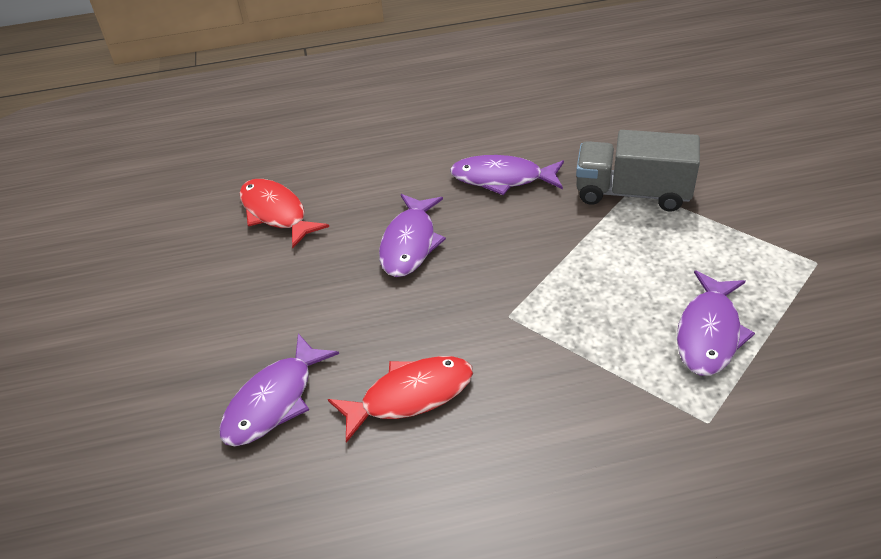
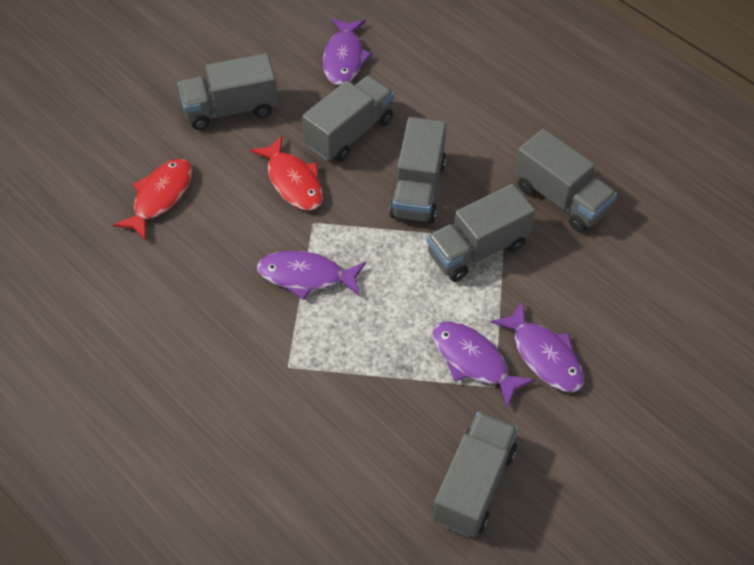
grey truck: 1 -> 6

